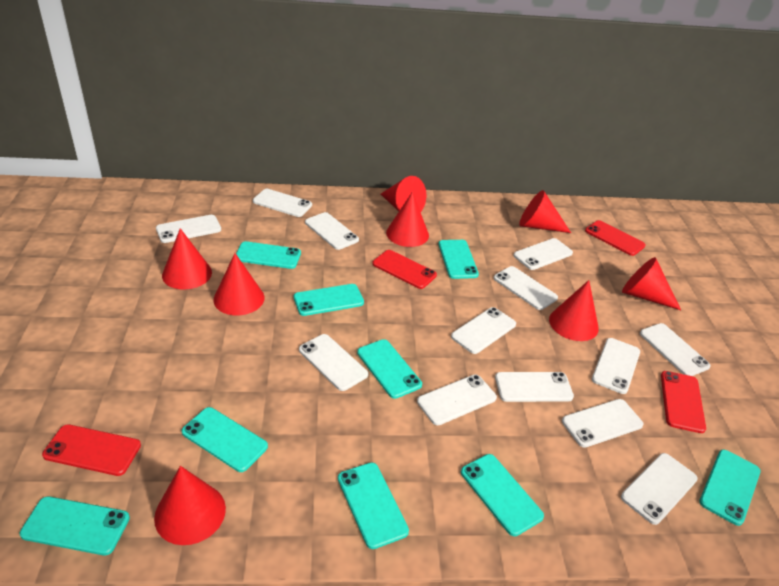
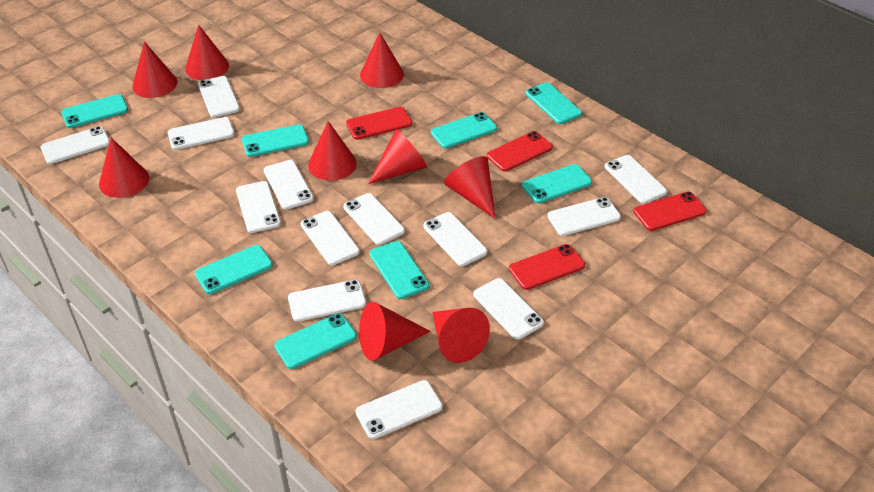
red cone: 8 -> 9
turquoise phone: 9 -> 8

